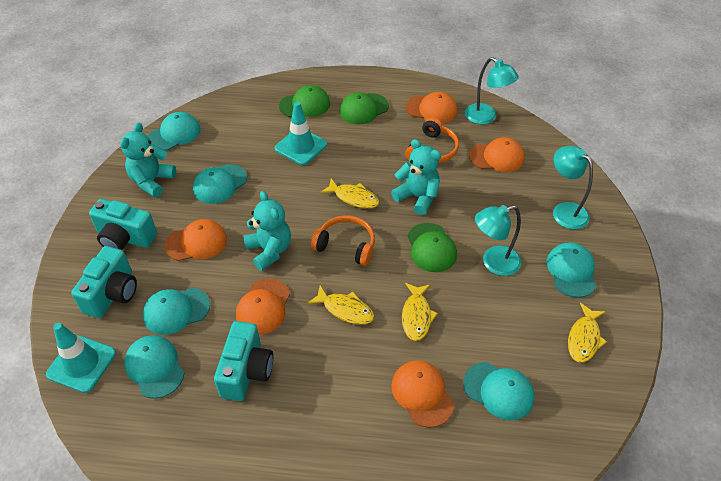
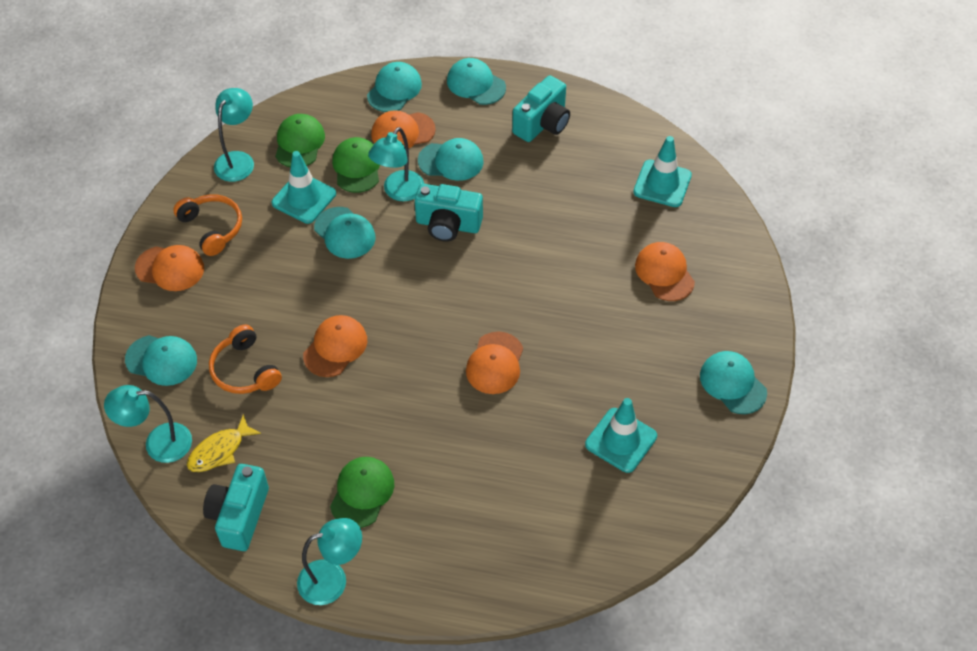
turquoise lamp: 3 -> 4
turquoise teddy bear: 3 -> 0
turquoise traffic cone: 2 -> 3
yellow fish: 4 -> 1

